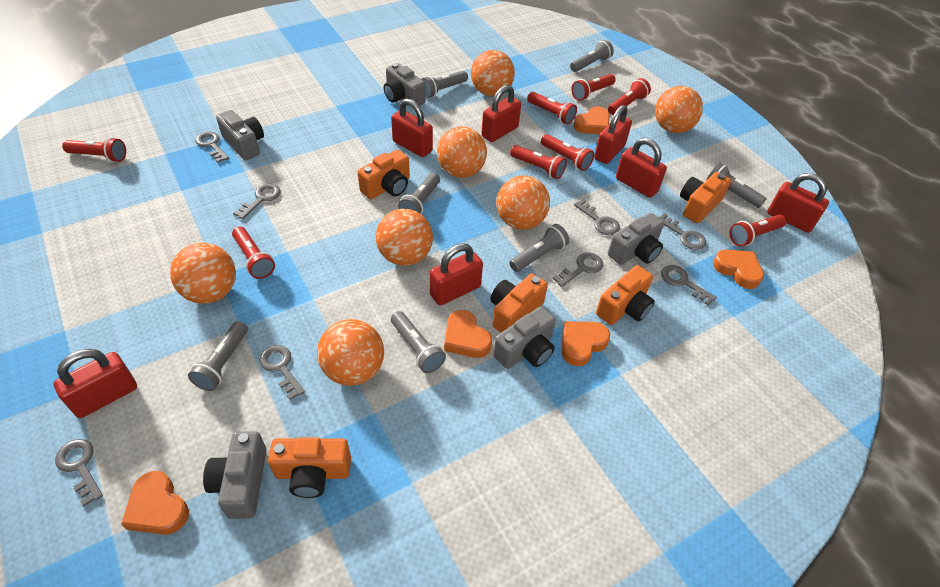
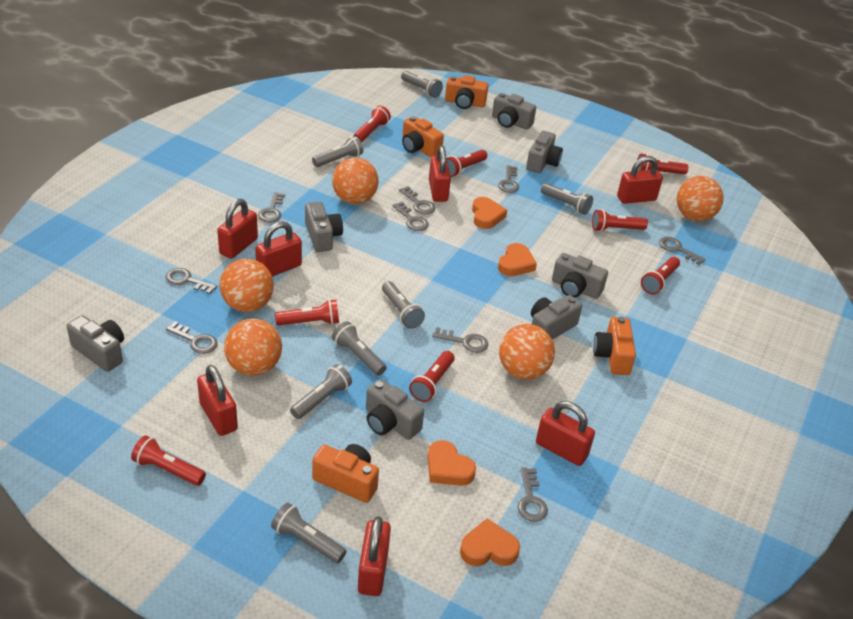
grey camera: 5 -> 7
grey key: 8 -> 9
orange ball: 7 -> 5
orange camera: 5 -> 4
orange heart: 5 -> 4

